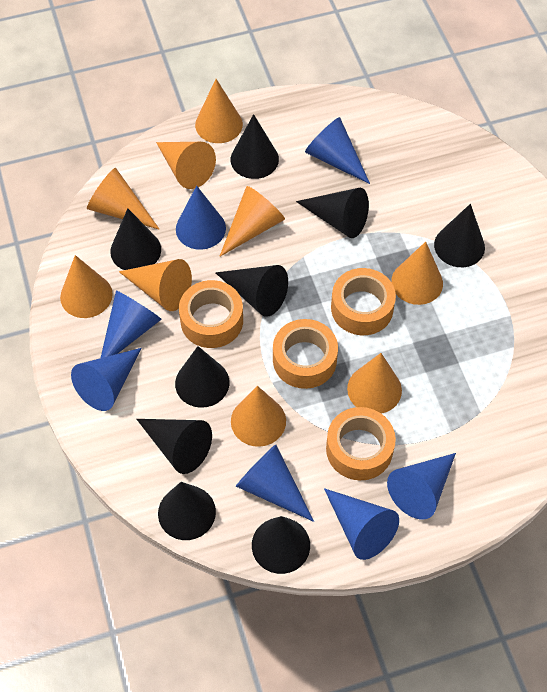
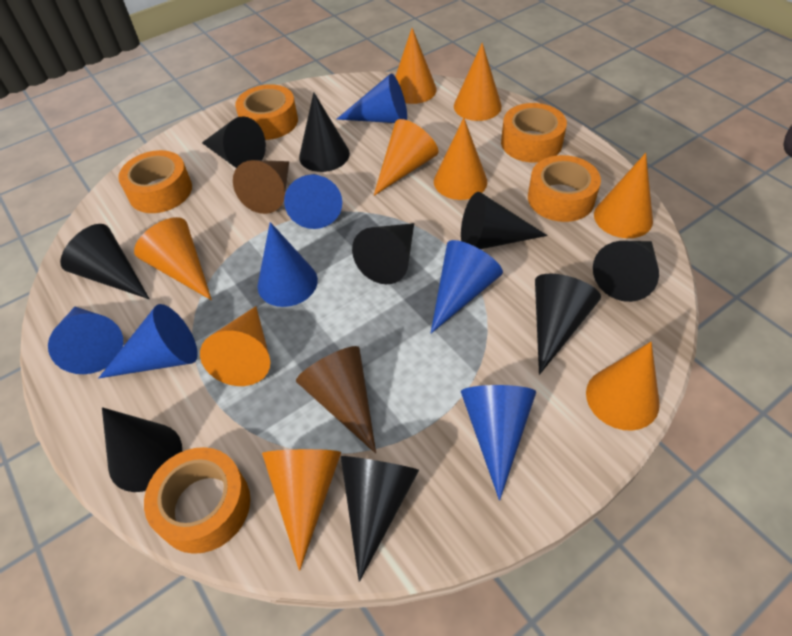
brown cone: 0 -> 2
orange tape: 4 -> 5

